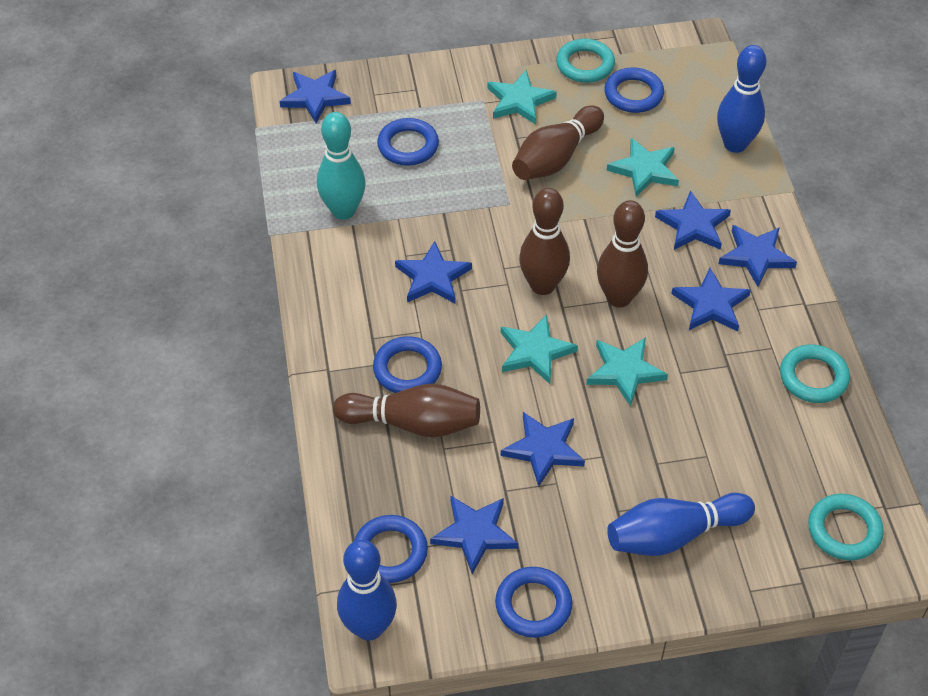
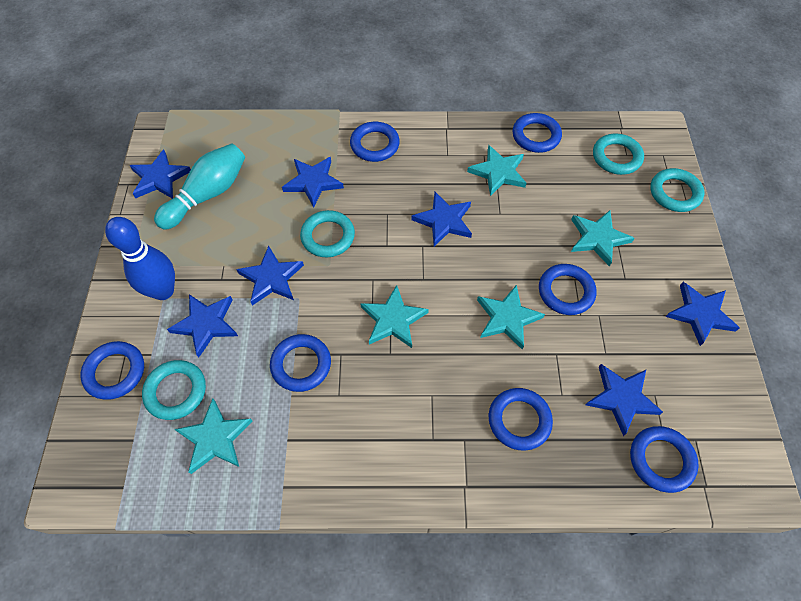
blue bowling pin: 3 -> 1
blue ring: 5 -> 7
brown bowling pin: 4 -> 0
turquoise ring: 3 -> 4
turquoise star: 4 -> 5

